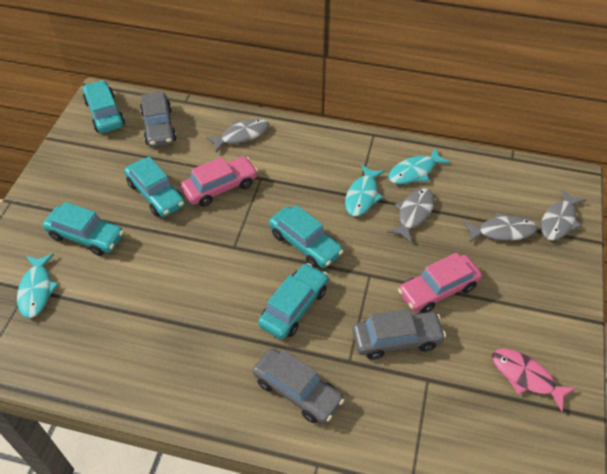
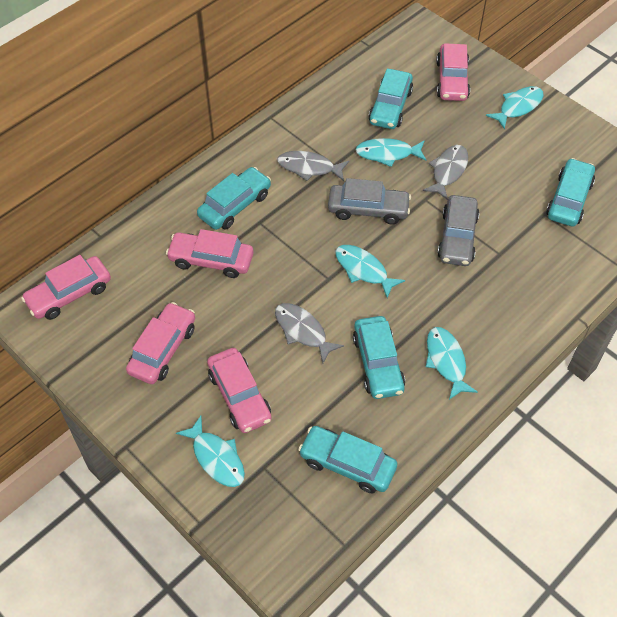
grey car: 3 -> 2
grey fish: 4 -> 3
pink car: 2 -> 5
pink fish: 1 -> 0
turquoise fish: 3 -> 5

